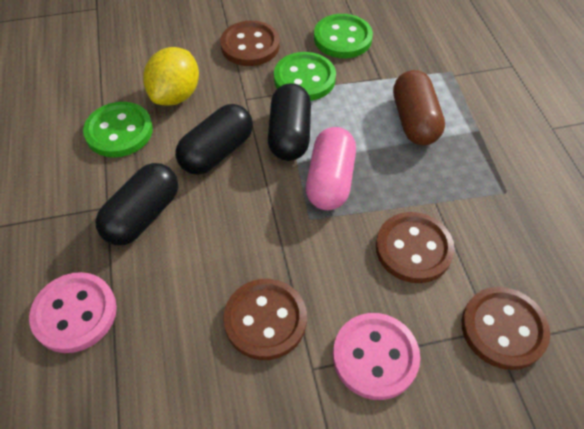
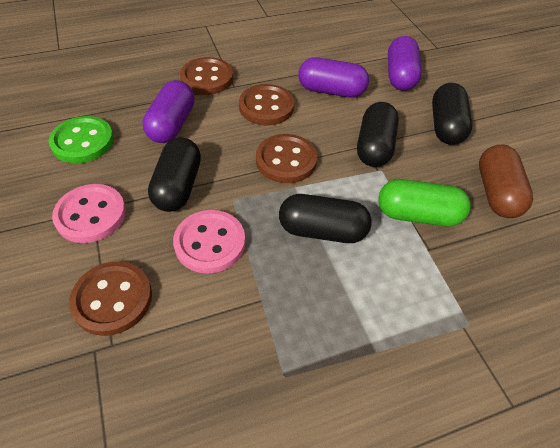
black capsule: 3 -> 4
green button: 3 -> 1
green capsule: 0 -> 1
pink capsule: 1 -> 0
purple capsule: 0 -> 3
yellow lemon: 1 -> 0

